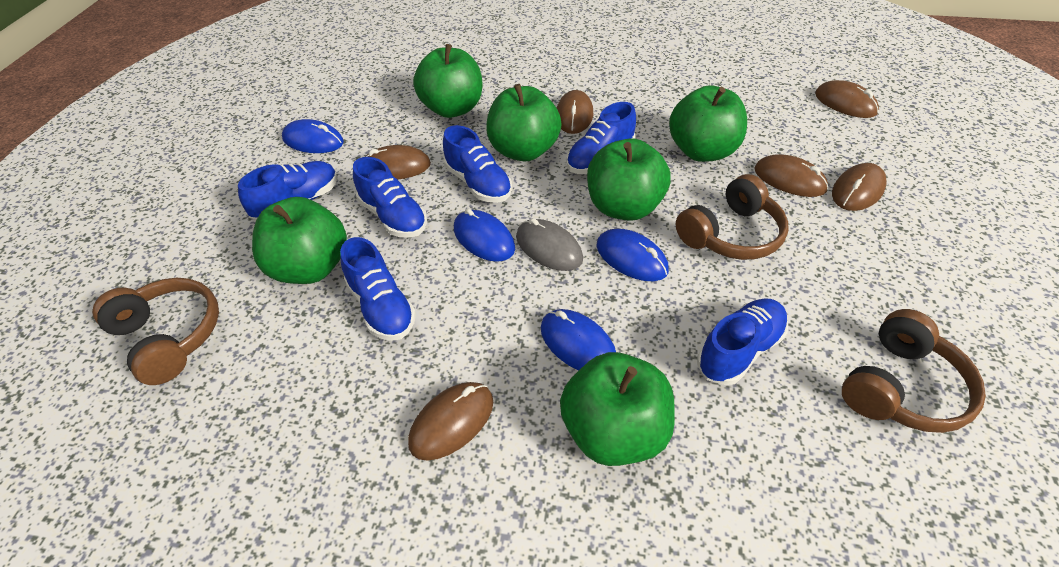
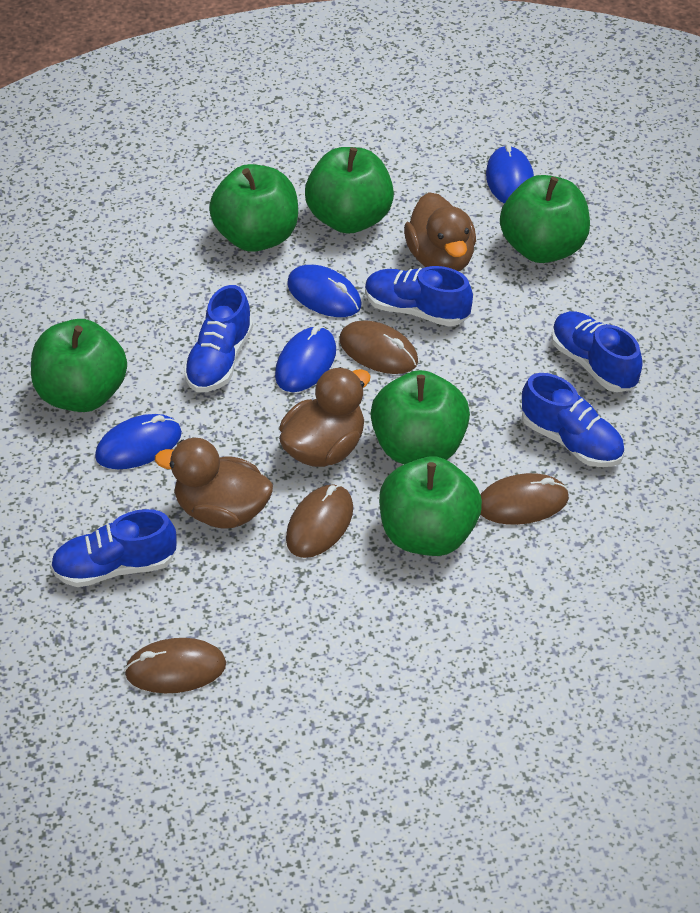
blue shoe: 6 -> 5
brown duck: 0 -> 3
brown headphones: 3 -> 0
brown mouse: 6 -> 4
grey mouse: 1 -> 0

